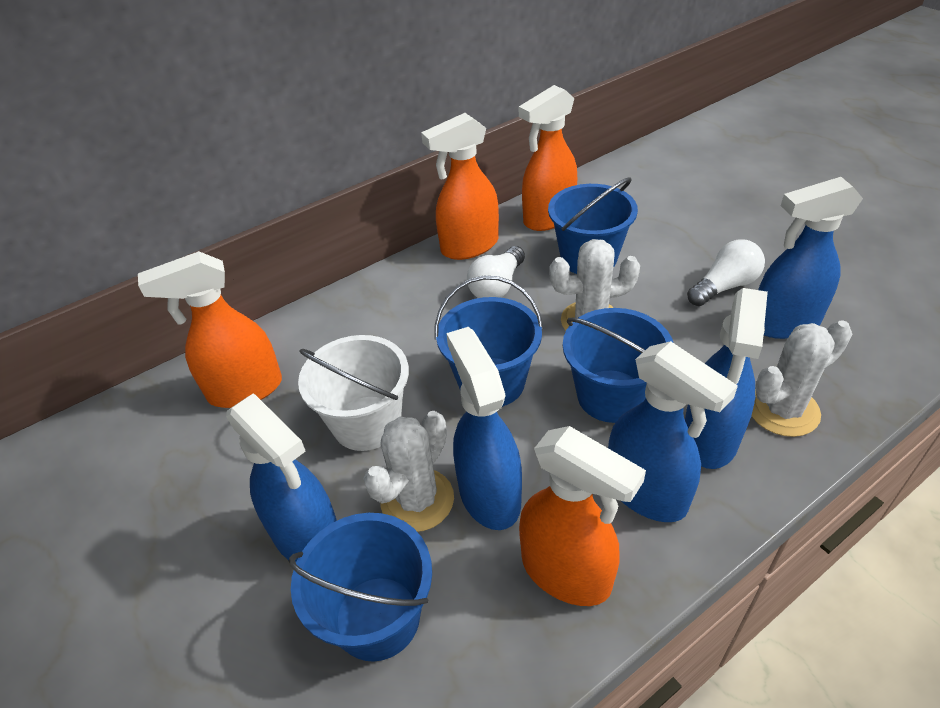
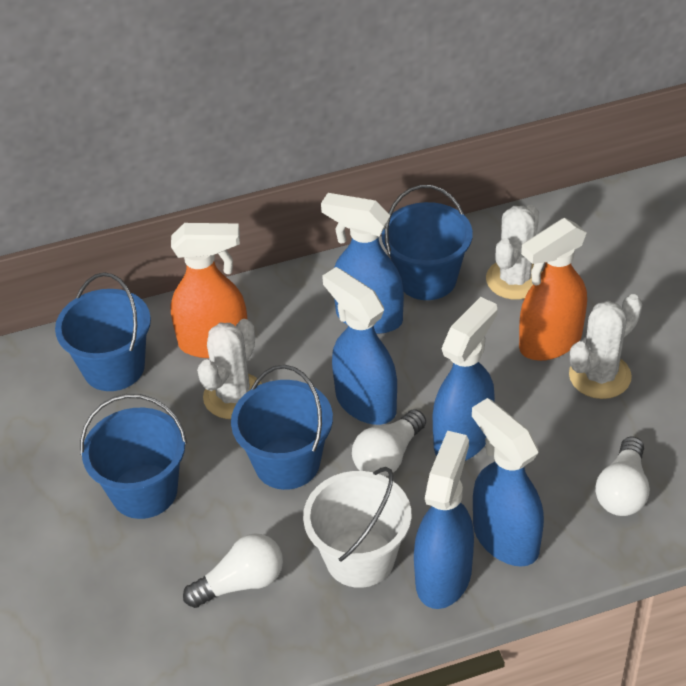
orange spray bottle: 4 -> 2
white light bulb: 2 -> 3

